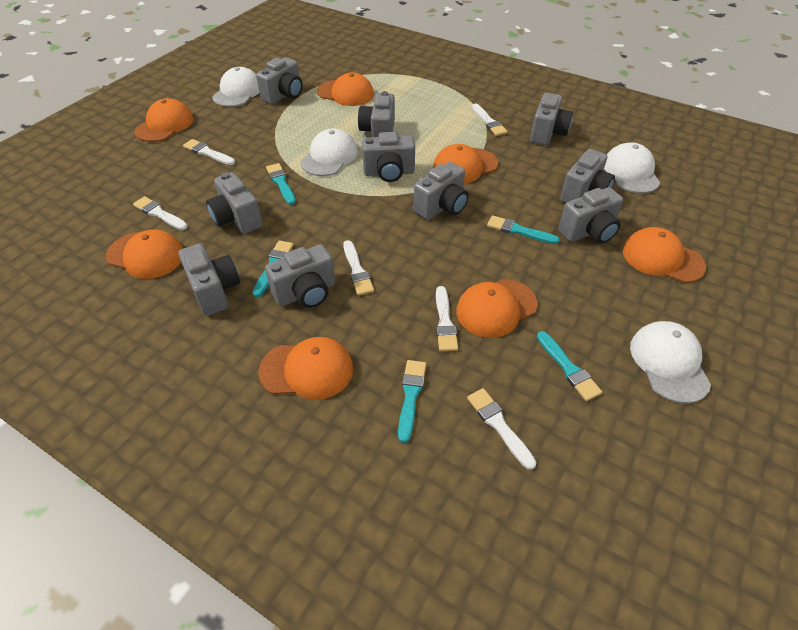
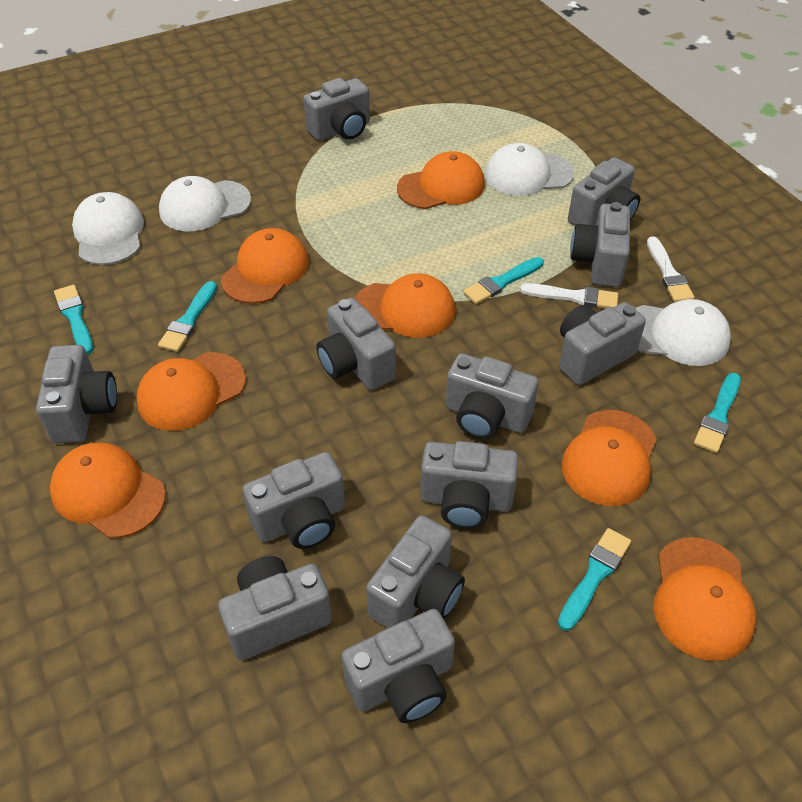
grey camera: 10 -> 12
white brush: 6 -> 2

